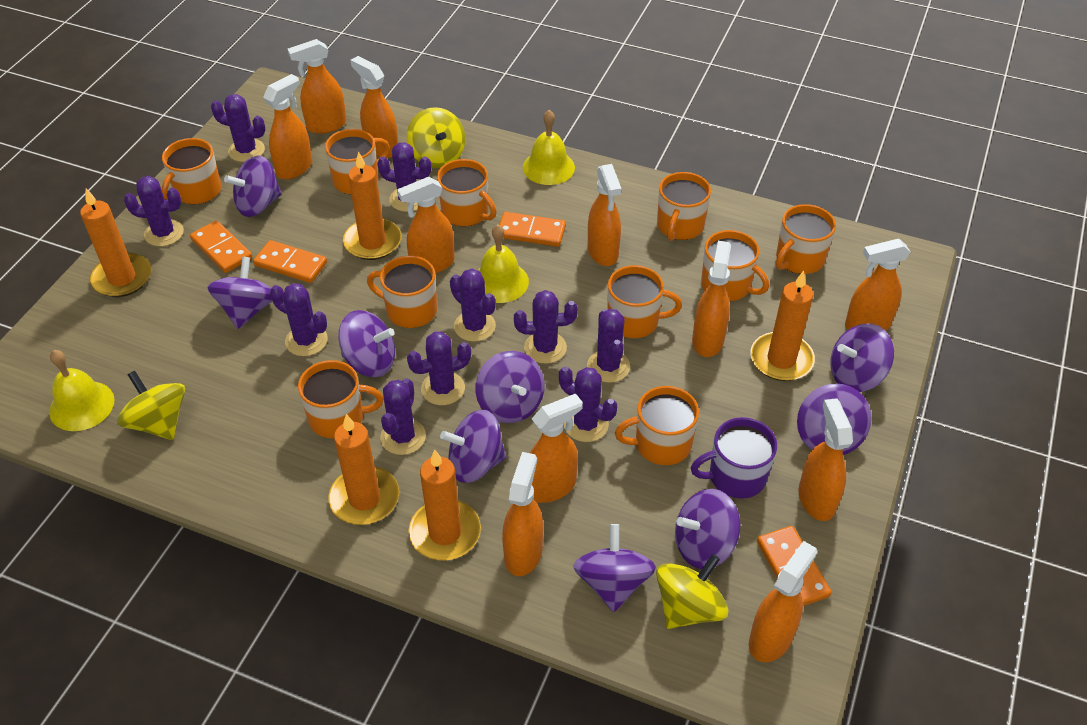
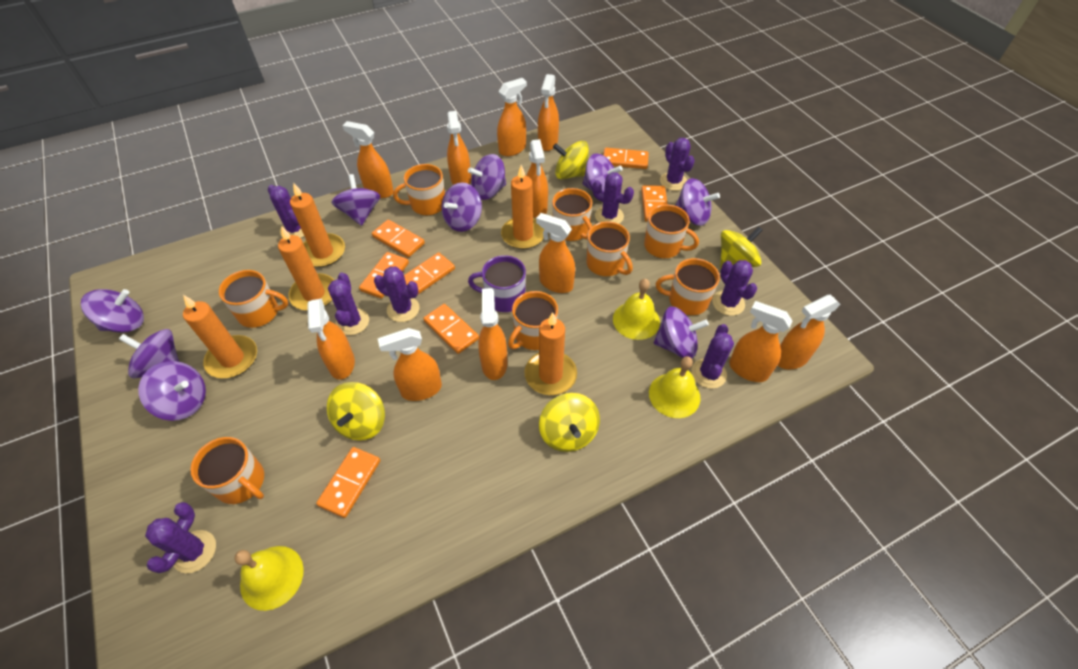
orange domino: 4 -> 7
orange mug: 10 -> 8
purple cactus: 10 -> 8
yellow spinning top: 3 -> 4

